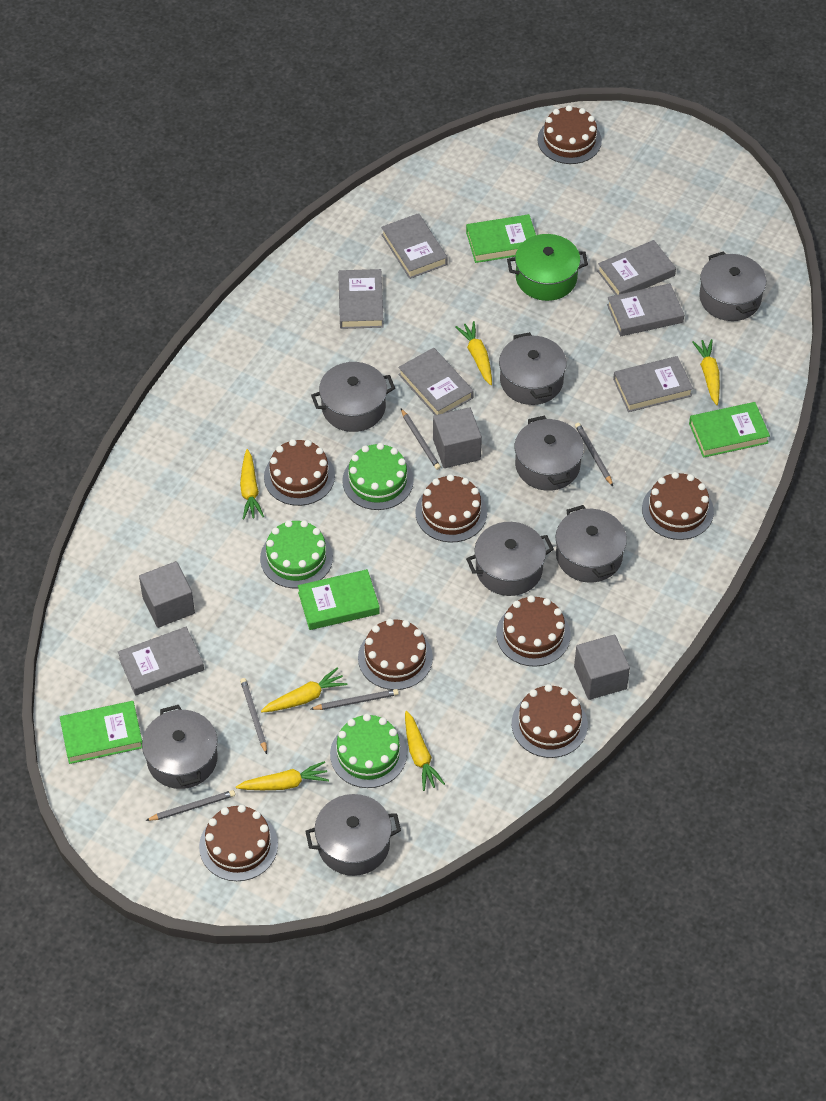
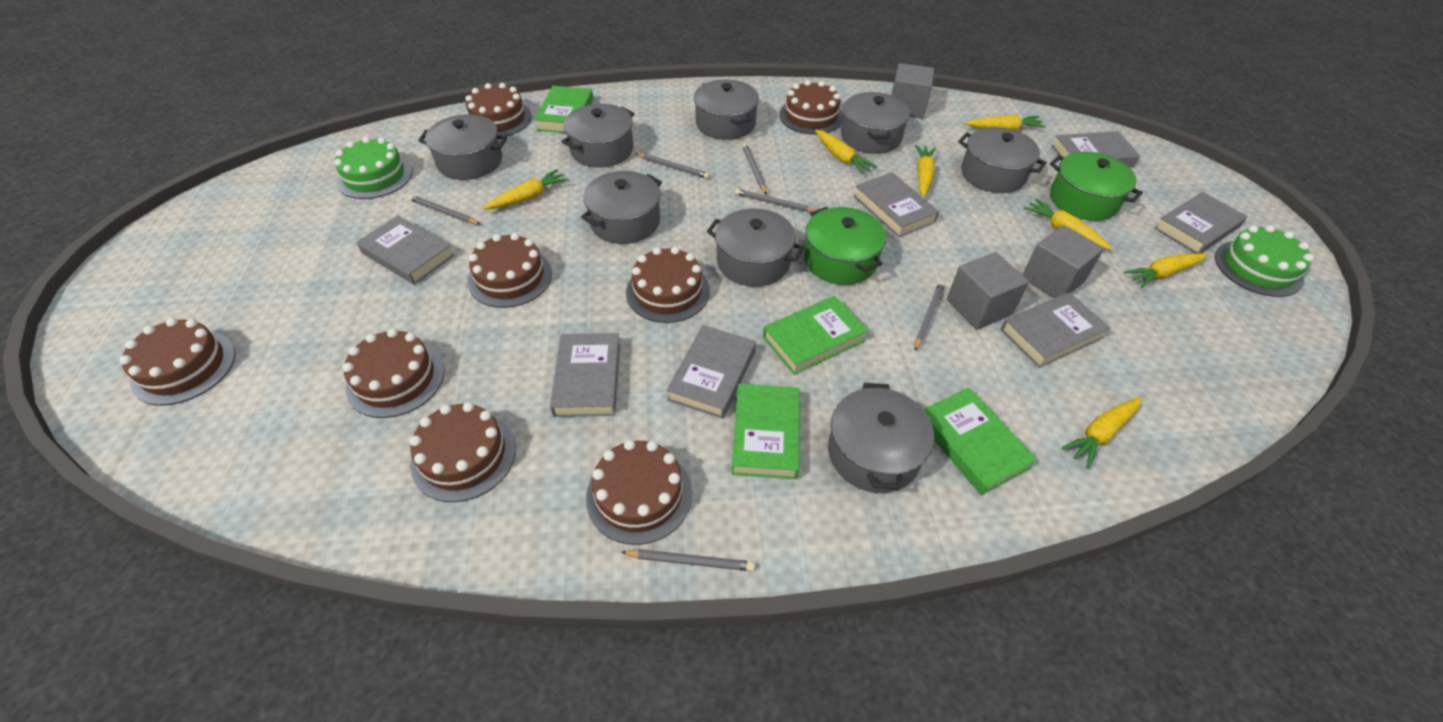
green cake: 3 -> 2
green pot: 1 -> 2
grey pencil: 5 -> 6
yellow carrot: 6 -> 7

